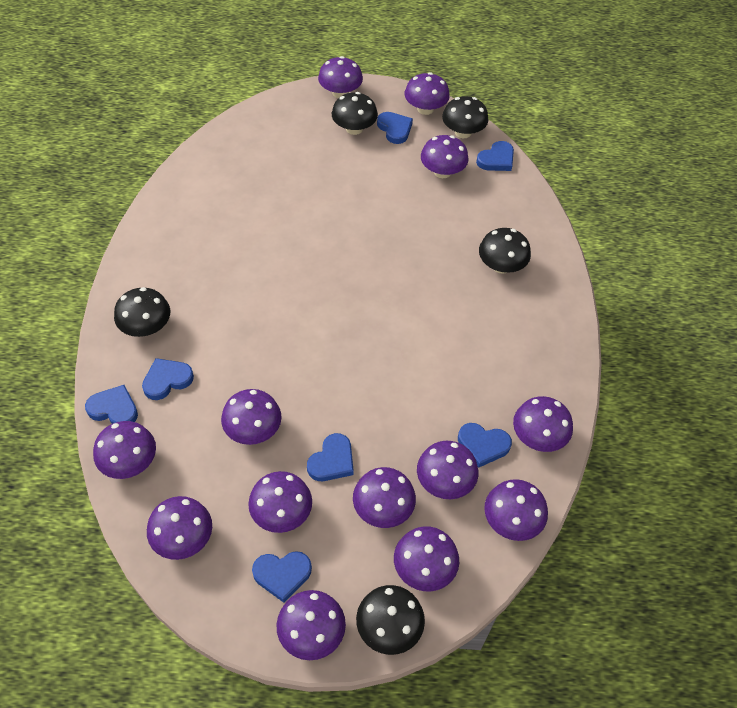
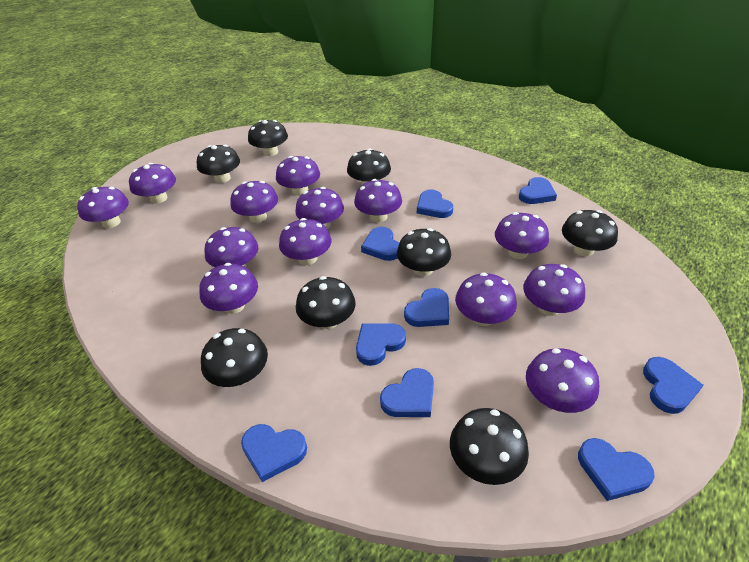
black mushroom: 5 -> 8
blue heart: 7 -> 9

